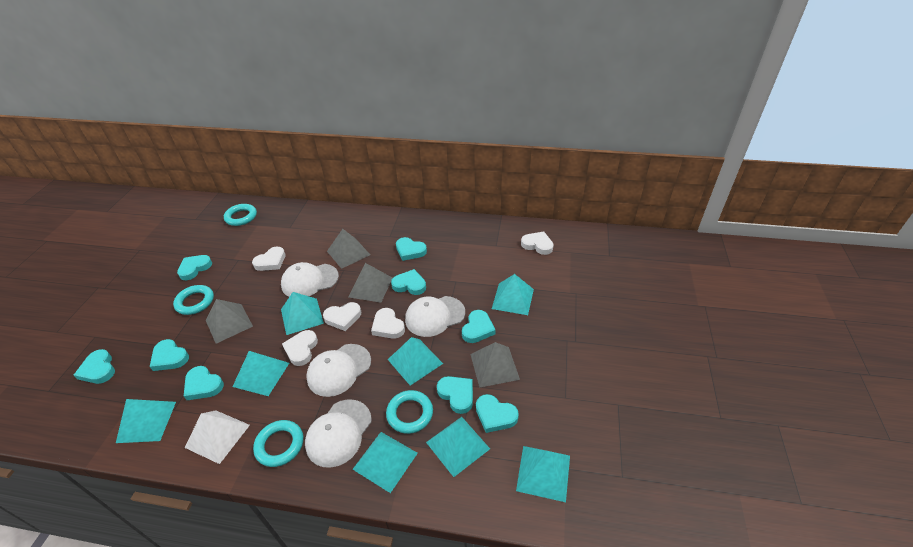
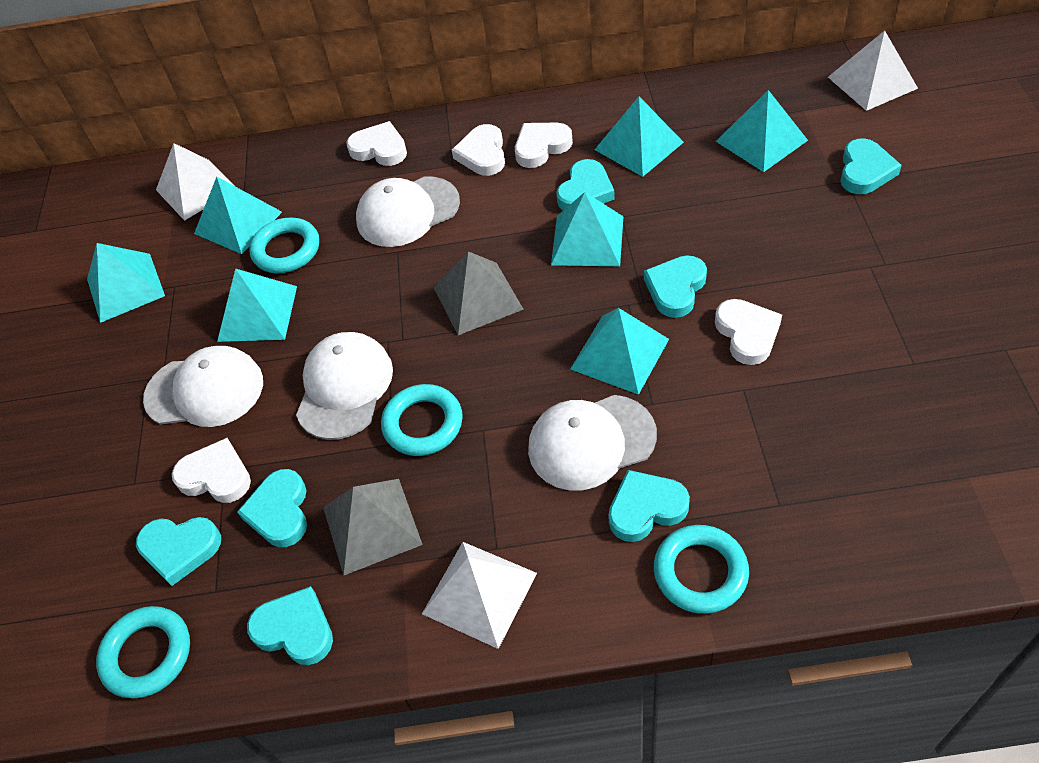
grey pyramid: 4 -> 2
turquoise heart: 9 -> 7
turquoise pyramid: 8 -> 7
white pyramid: 1 -> 3

